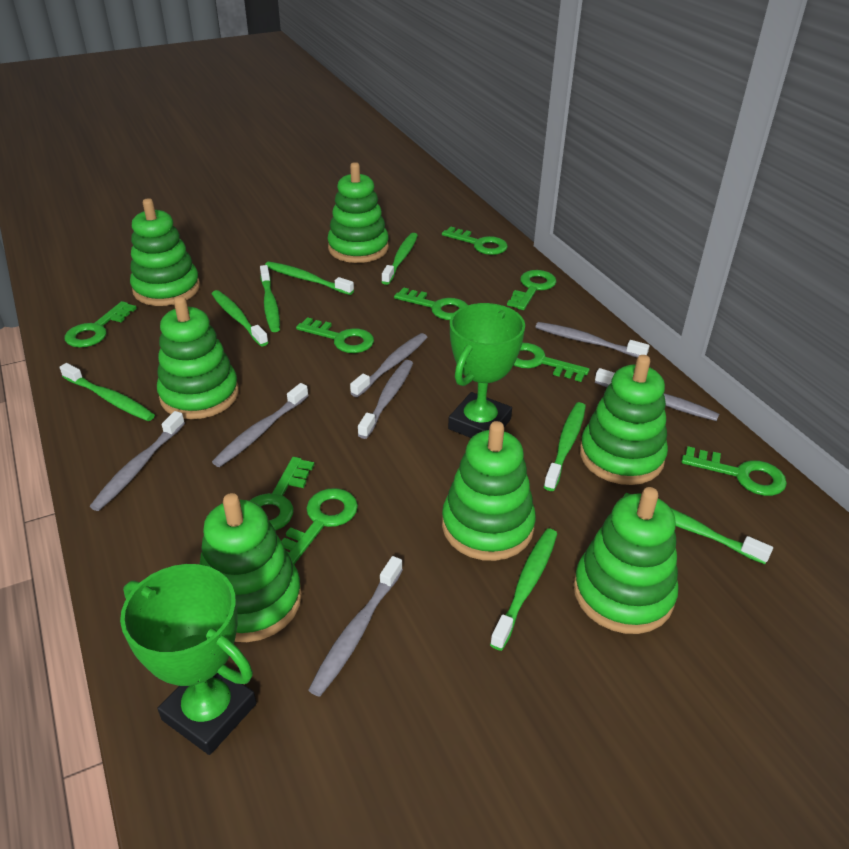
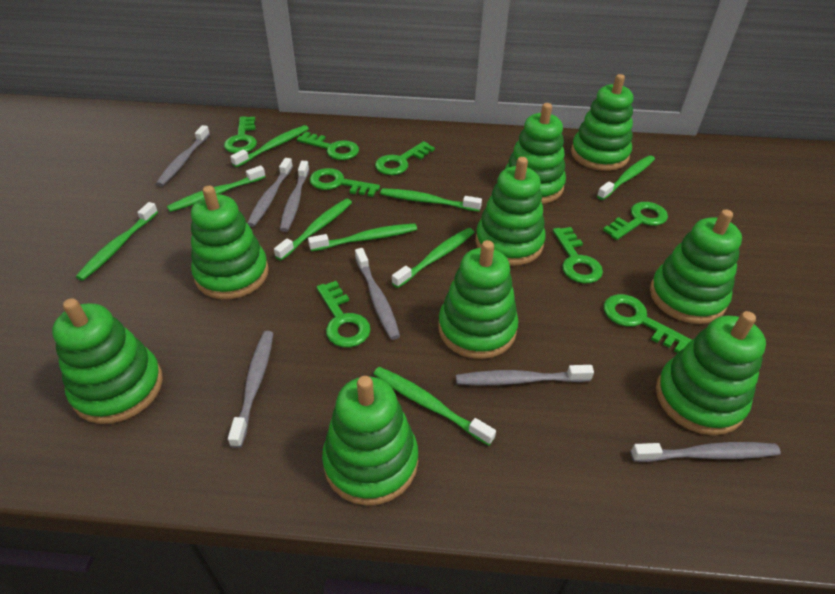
green key: 9 -> 8
green stacking toy: 7 -> 9
green toothbrush: 8 -> 9
green trophy: 2 -> 0

